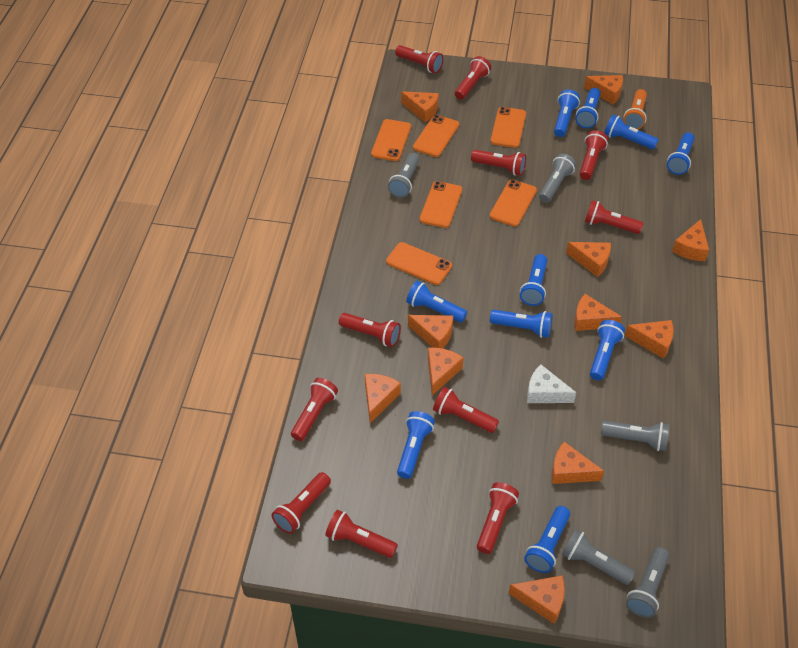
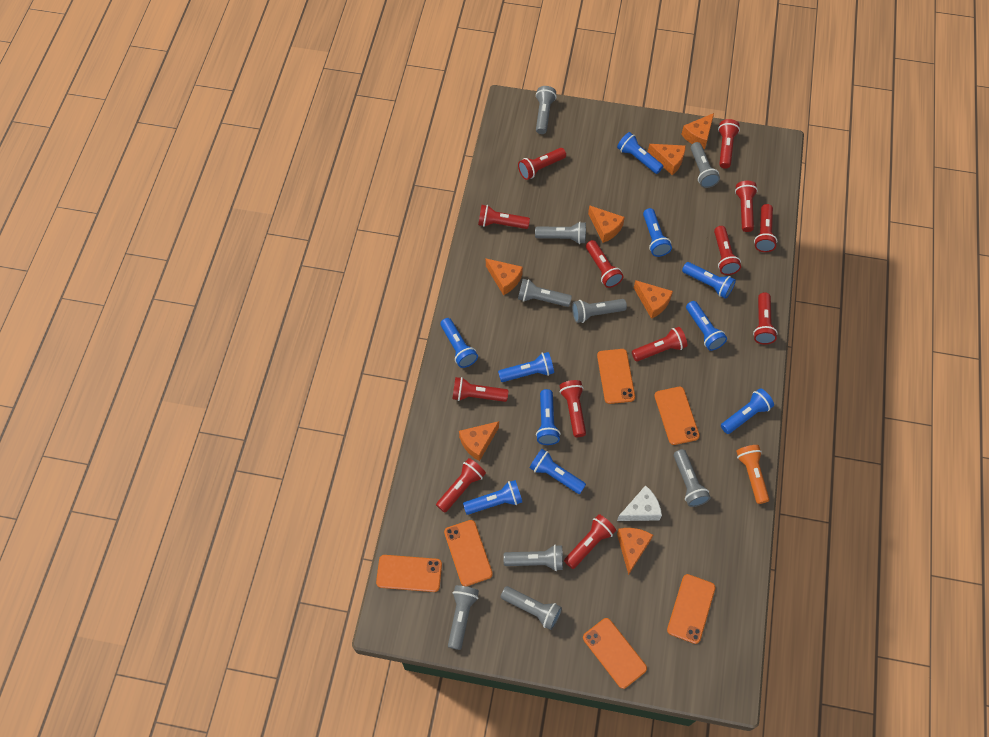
grey flashlight: 5 -> 9
orange cheese: 11 -> 7
red flashlight: 11 -> 13

